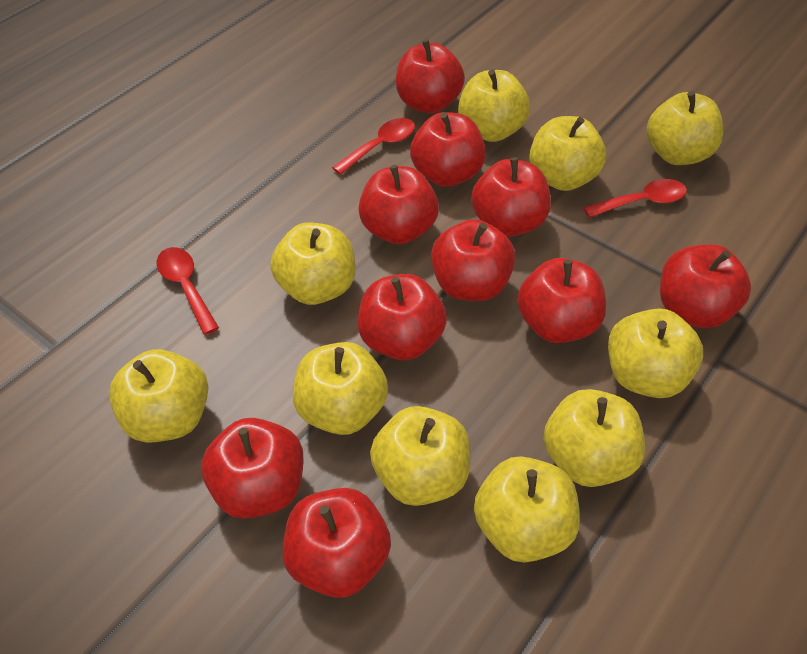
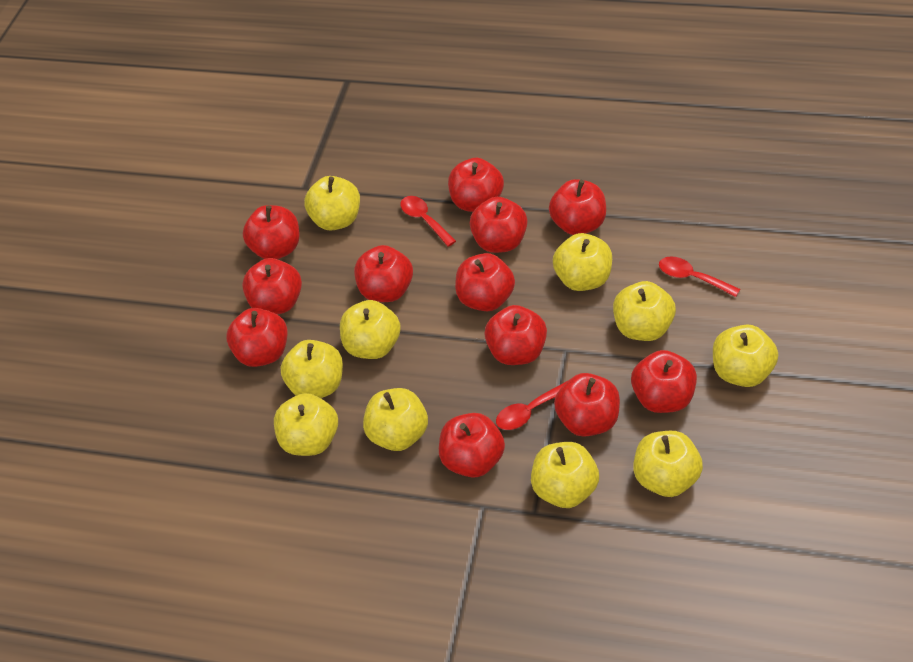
red apple: 10 -> 12

